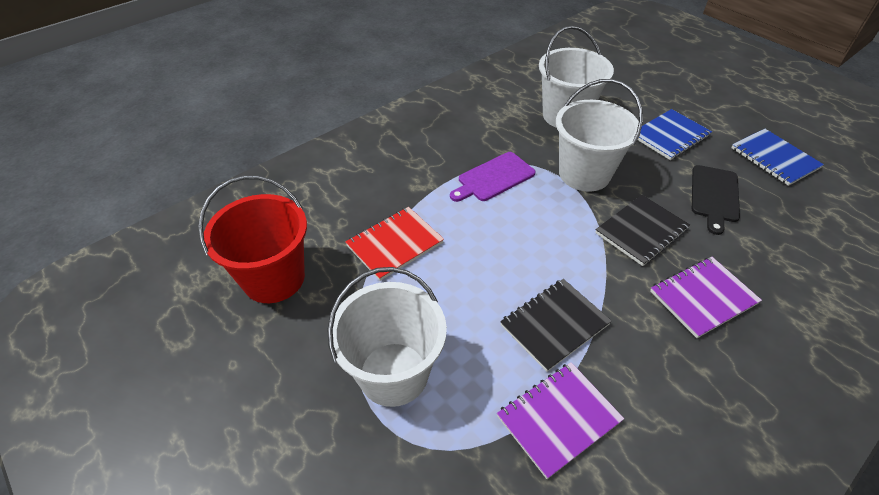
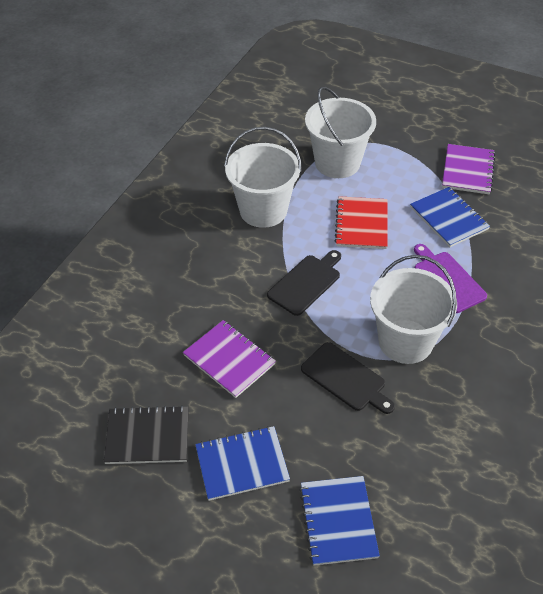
black cutting board: 1 -> 2
black notebook: 2 -> 1
blue notebook: 2 -> 3
red bucket: 1 -> 0

